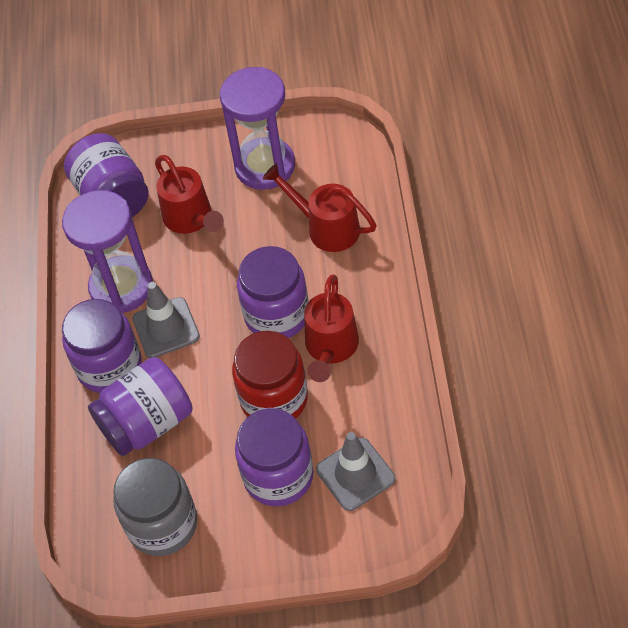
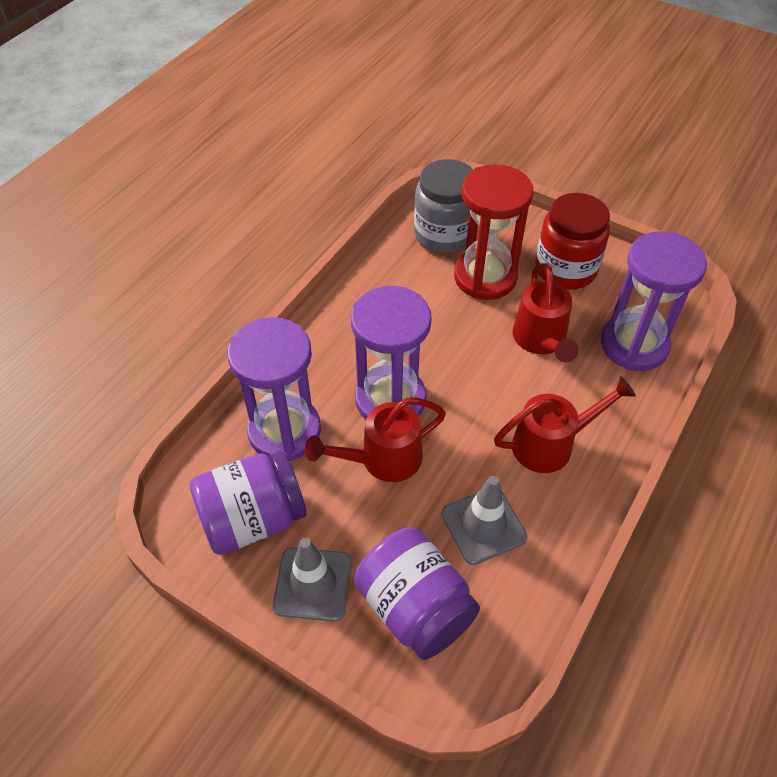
purple hourglass: 2 -> 3
purple jar: 5 -> 2
red hourglass: 0 -> 1

